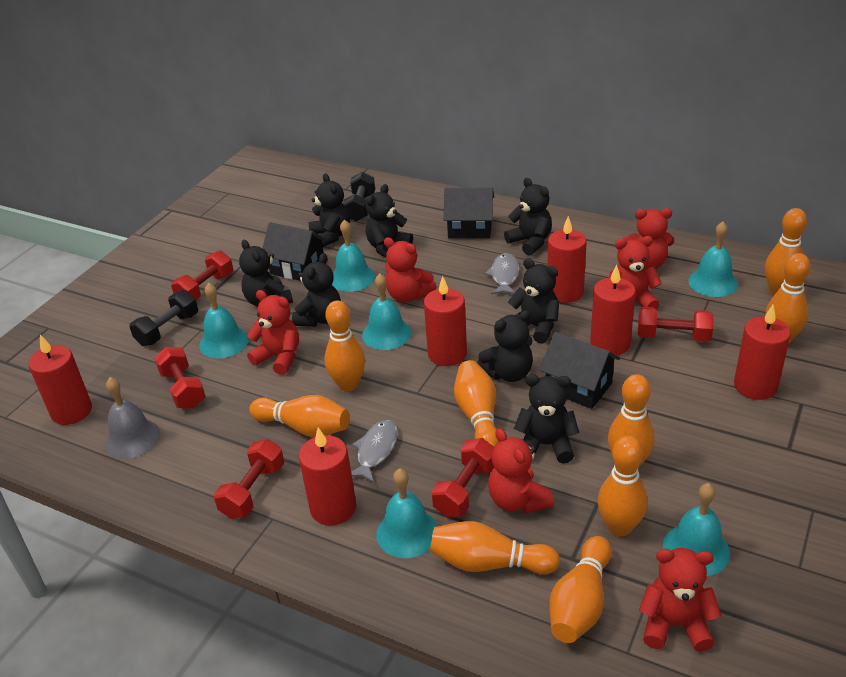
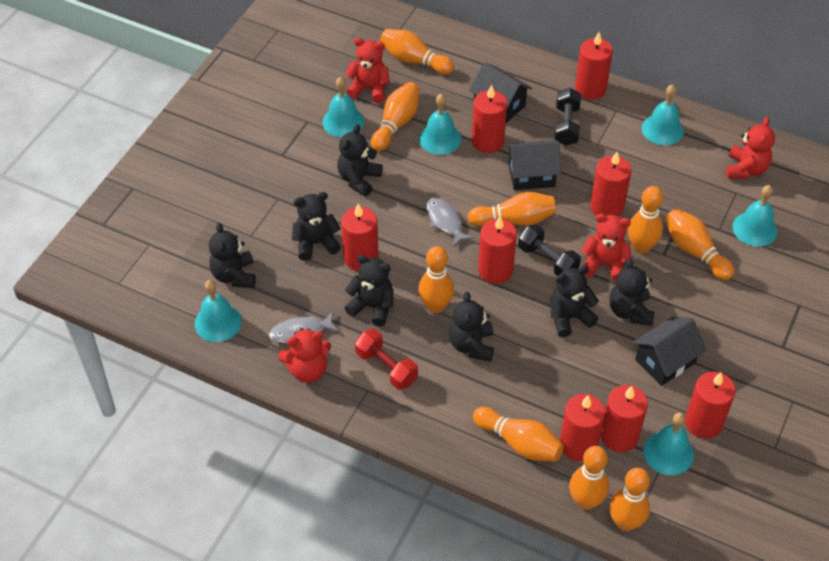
black teddy bear: 8 -> 7
grey bell: 1 -> 0
red candle: 6 -> 8
red dumbbell: 5 -> 1
red teddy bear: 6 -> 4

